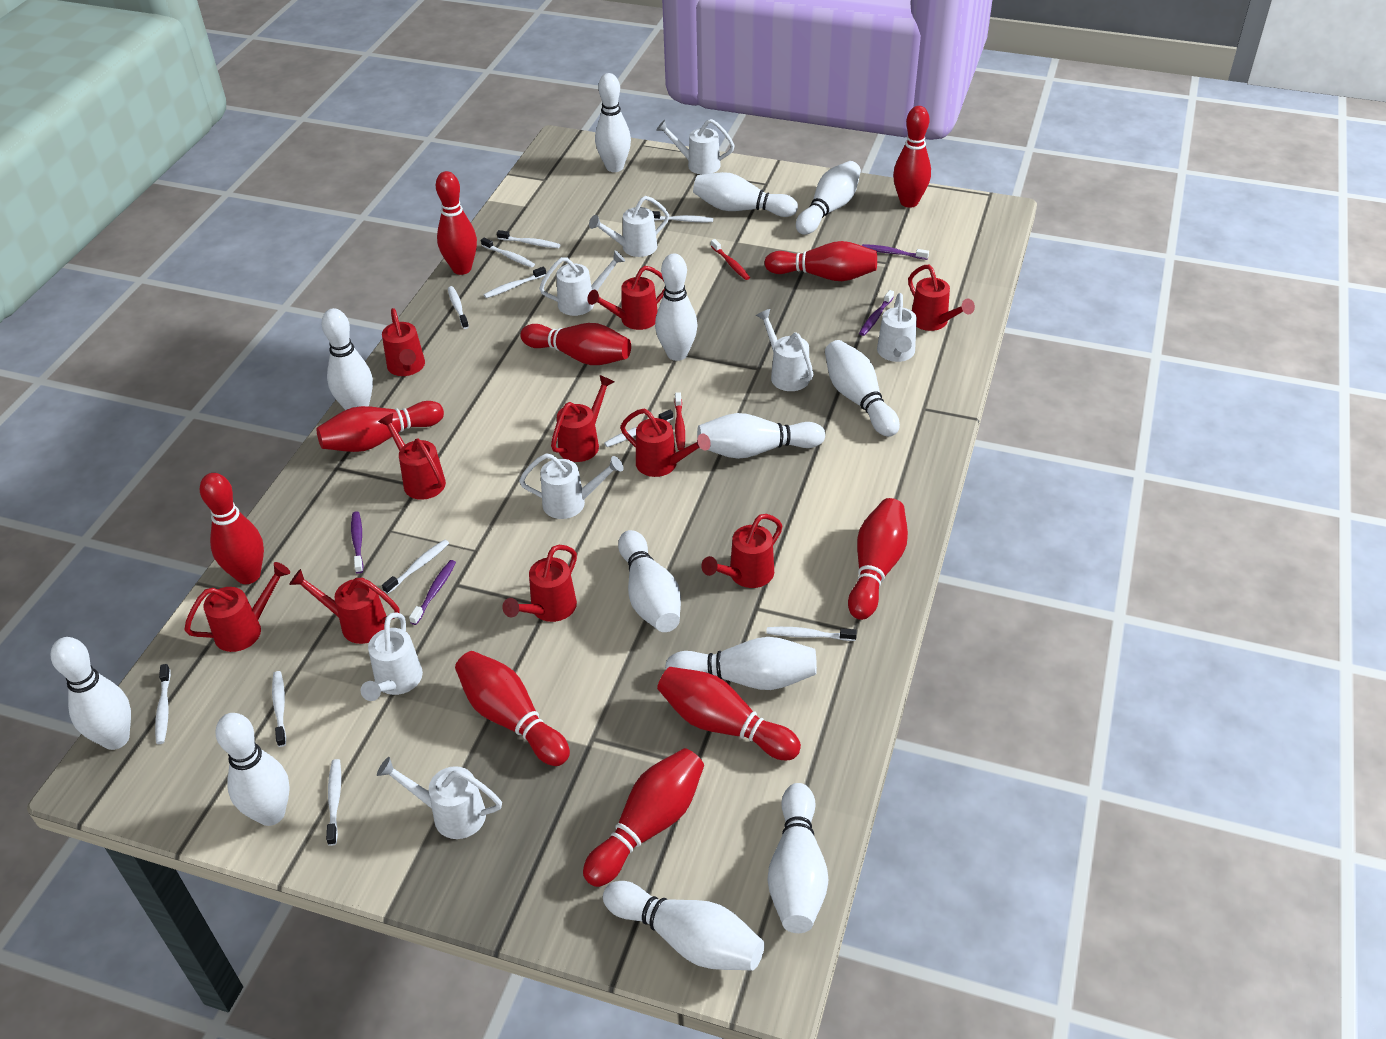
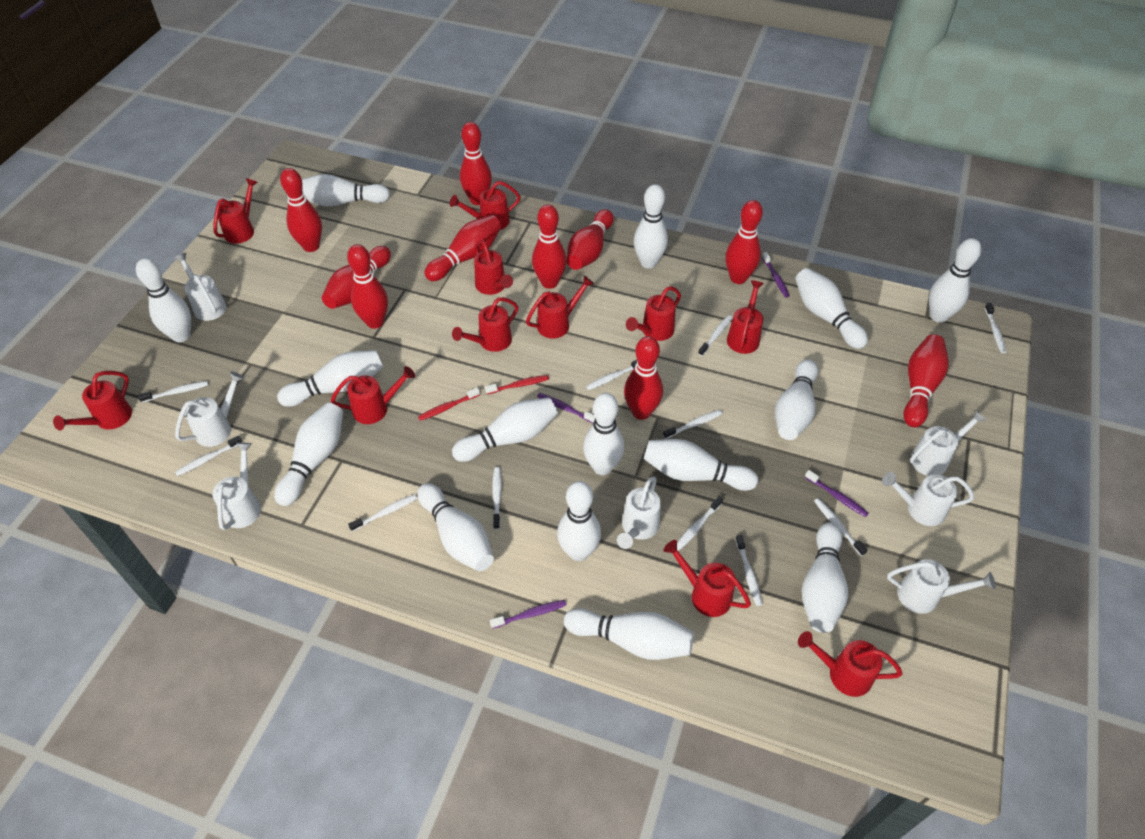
red watering can: 10 -> 11
white bowling pin: 13 -> 15
white watering can: 8 -> 7

